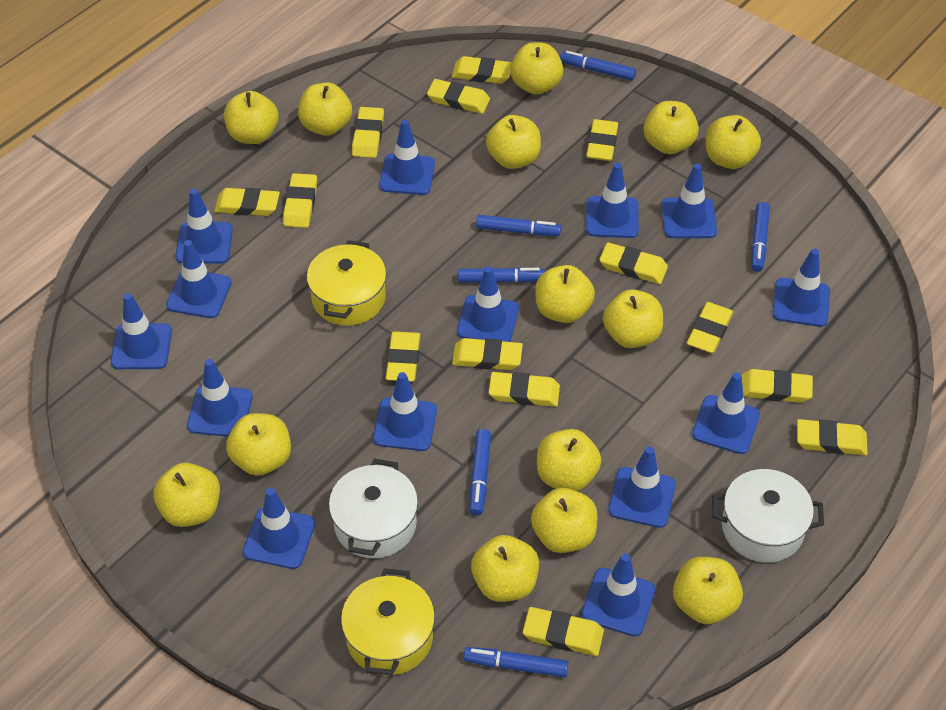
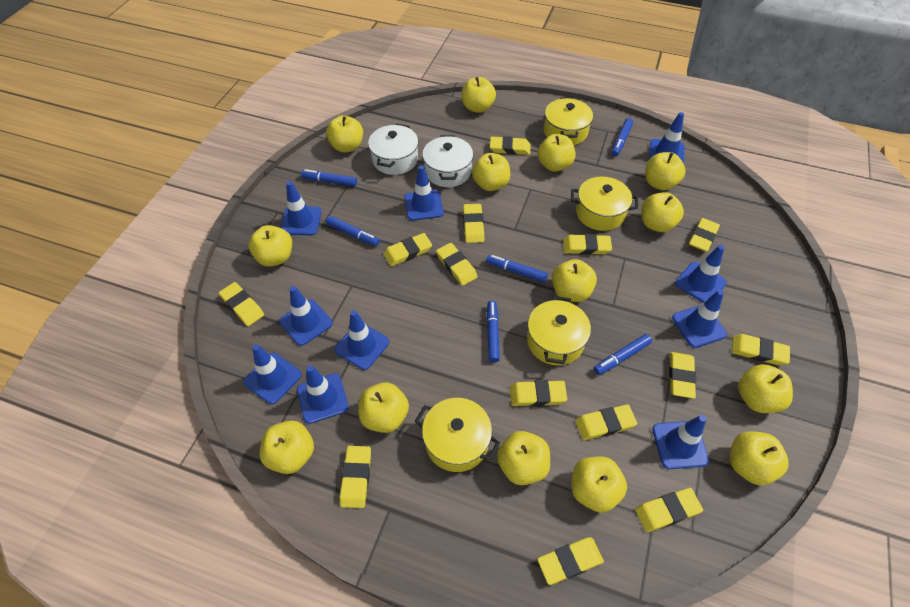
blue traffic cone: 14 -> 10
yellow pot: 2 -> 4

